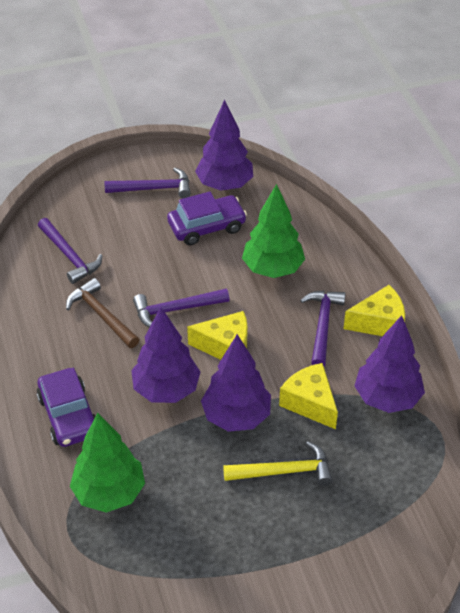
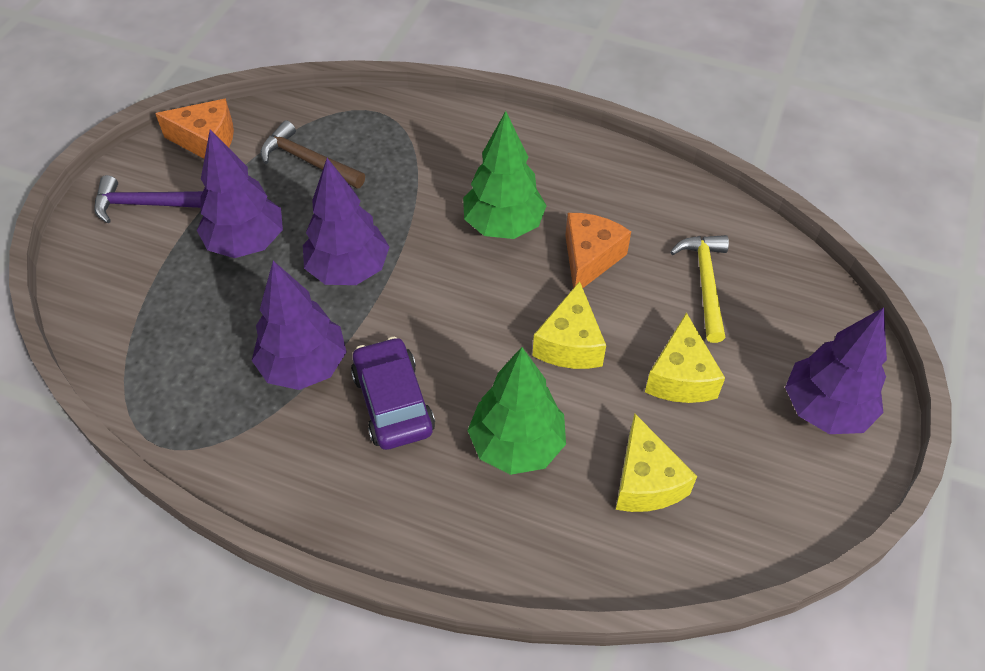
orange cheese: 0 -> 2
purple car: 2 -> 1
purple hammer: 4 -> 1

